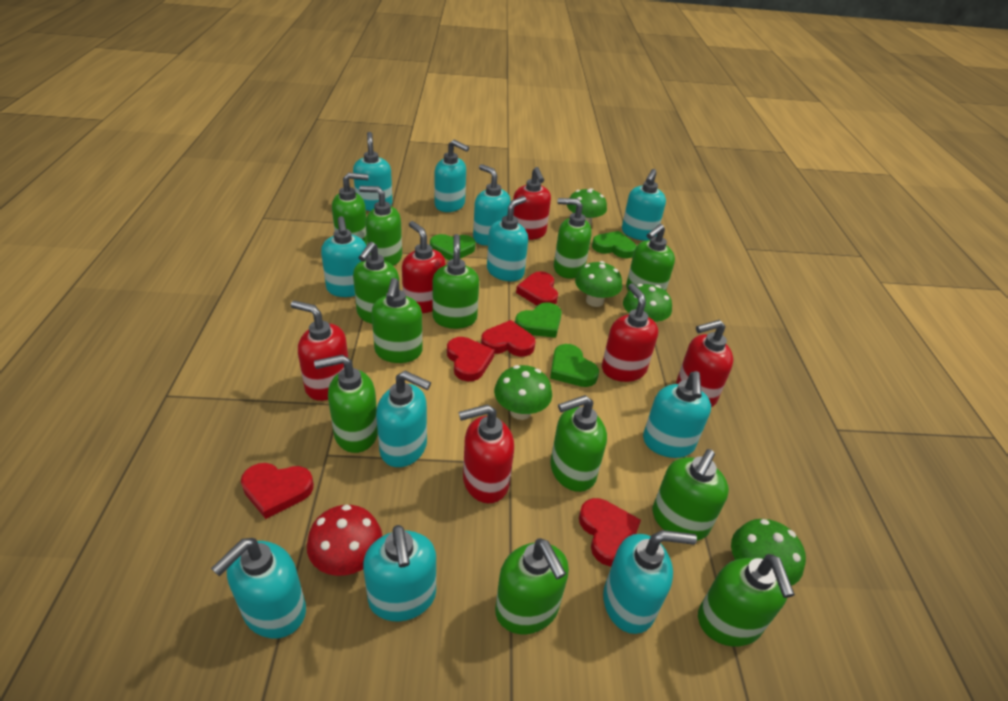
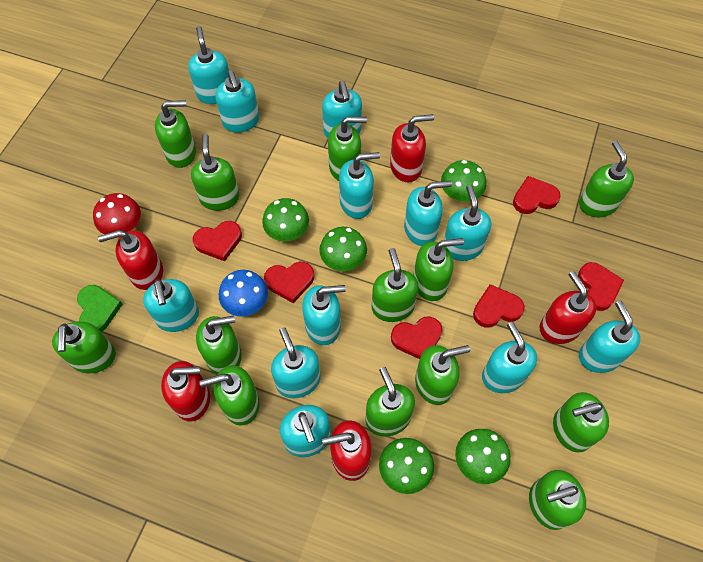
blue mushroom: 0 -> 1
green heart: 4 -> 1
green soap dispenser: 12 -> 13
red heart: 5 -> 6
red soap dispenser: 6 -> 5
turquoise soap dispenser: 11 -> 12

